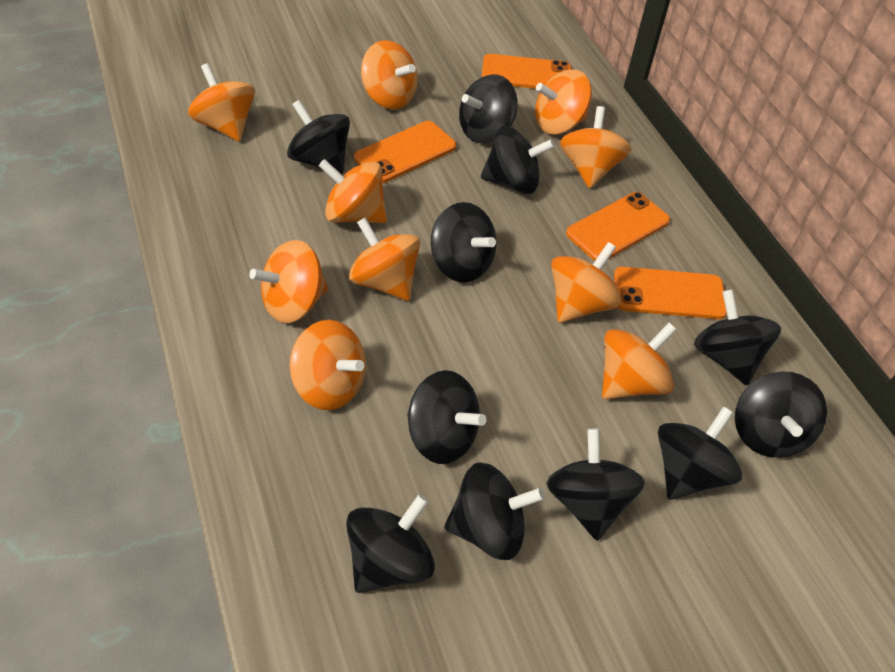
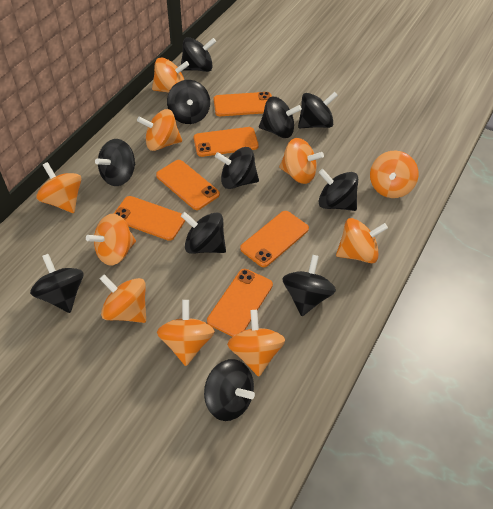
orange phone: 4 -> 6

